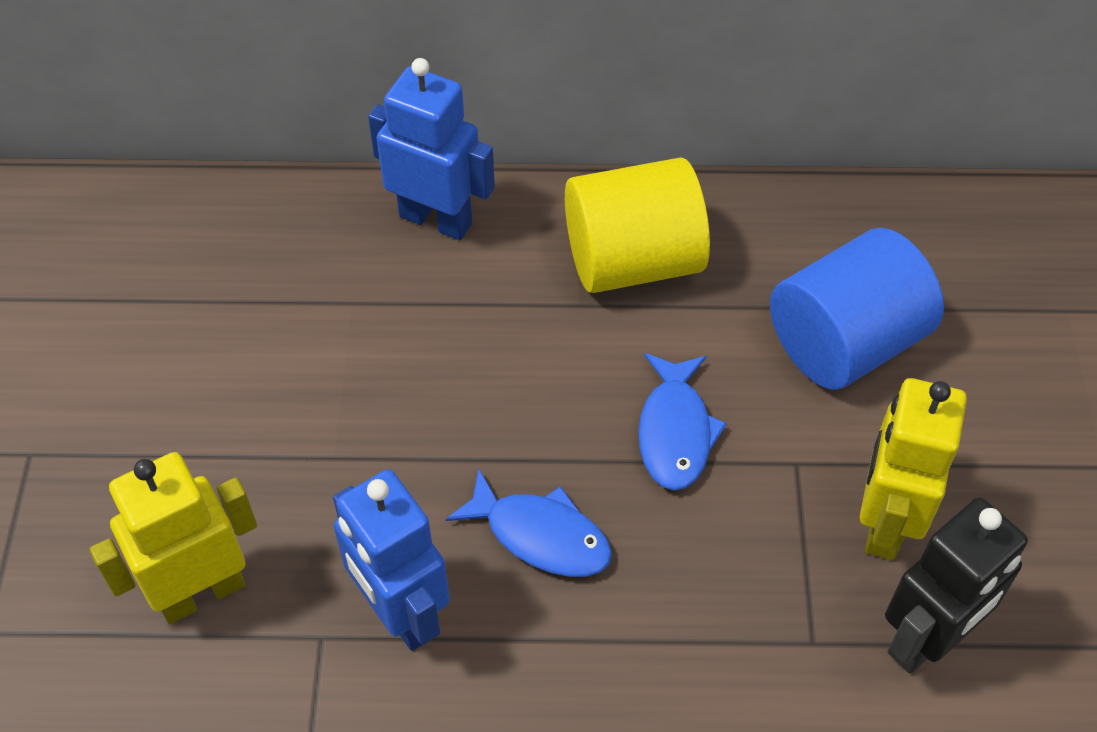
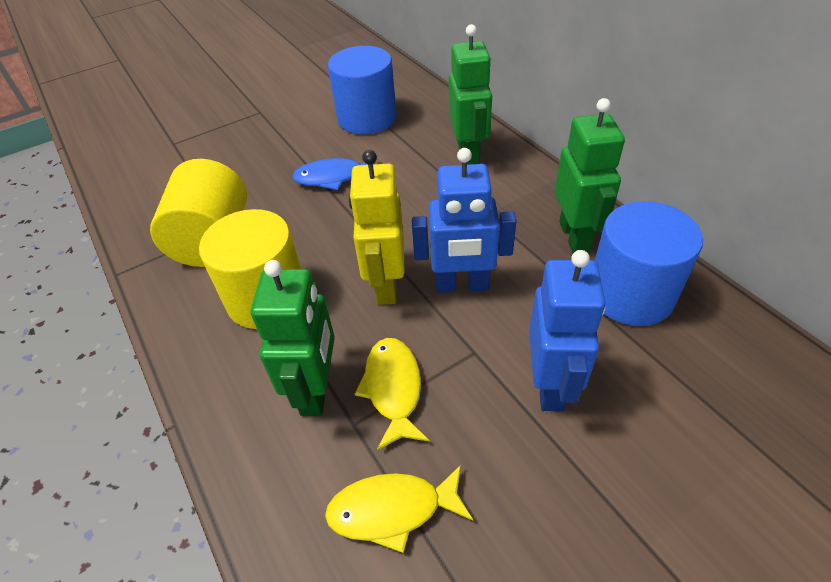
black robot: 1 -> 0
blue cylinder: 1 -> 2
blue fish: 2 -> 1
green robot: 0 -> 3
yellow cylinder: 1 -> 2
yellow fish: 0 -> 2
yellow robot: 2 -> 1

